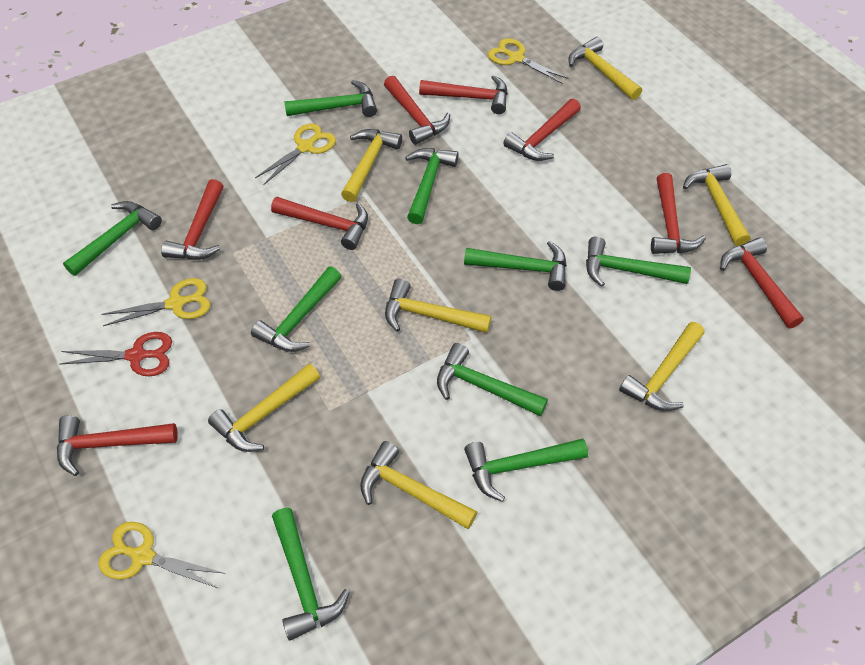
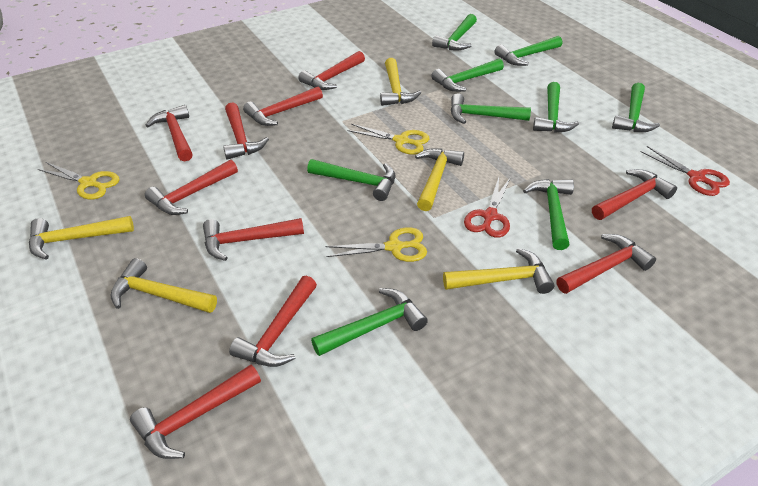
red hammer: 8 -> 10
red scissors: 1 -> 2
yellow hammer: 7 -> 5
yellow scissors: 4 -> 3

